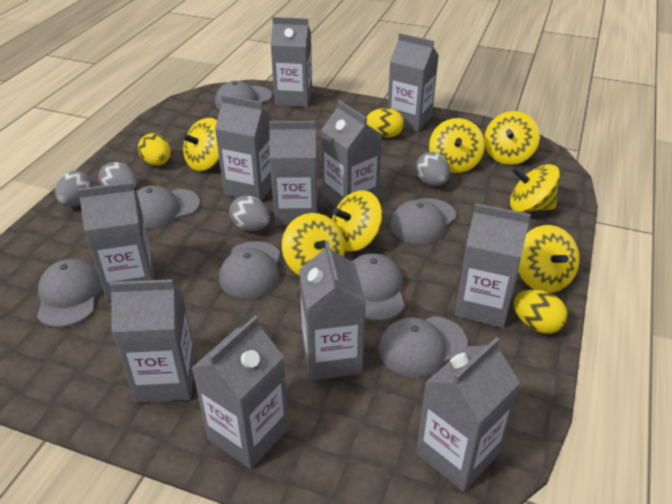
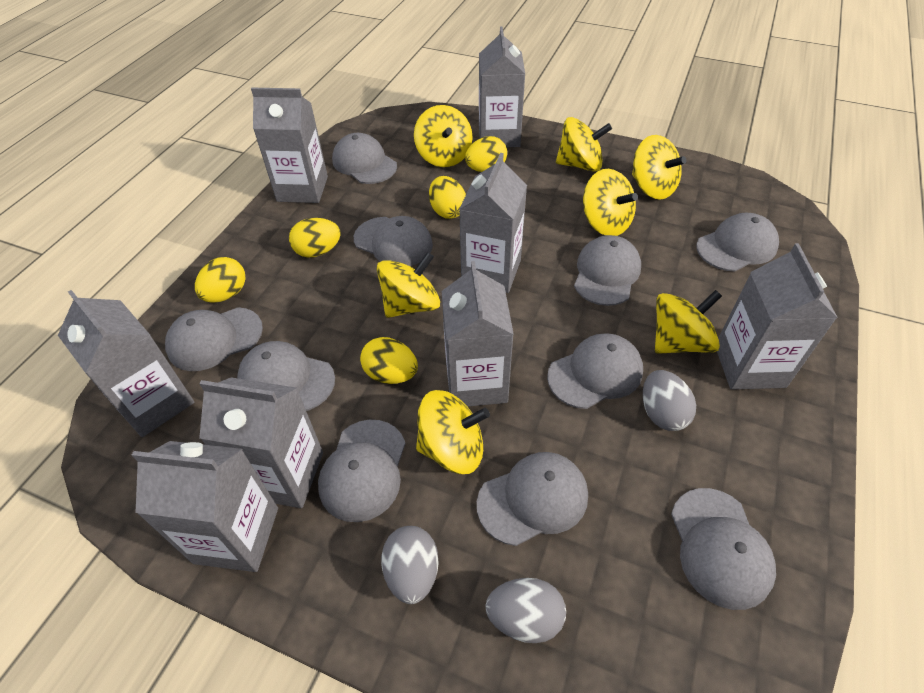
grey cap: 7 -> 10
grey carton: 11 -> 8
grey egg: 4 -> 3
yellow egg: 3 -> 5

